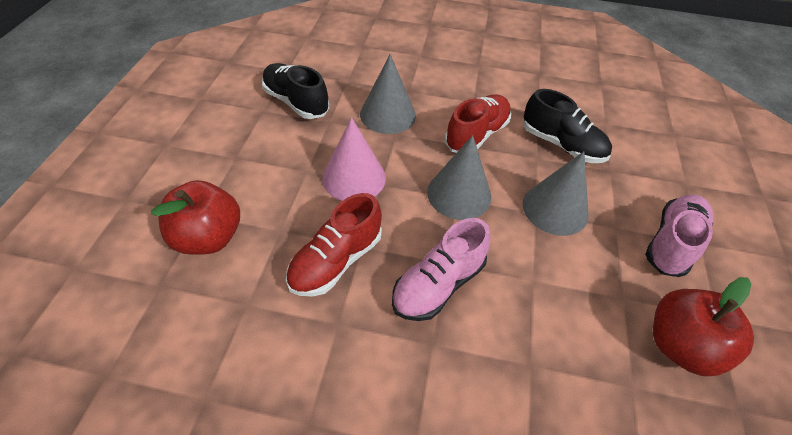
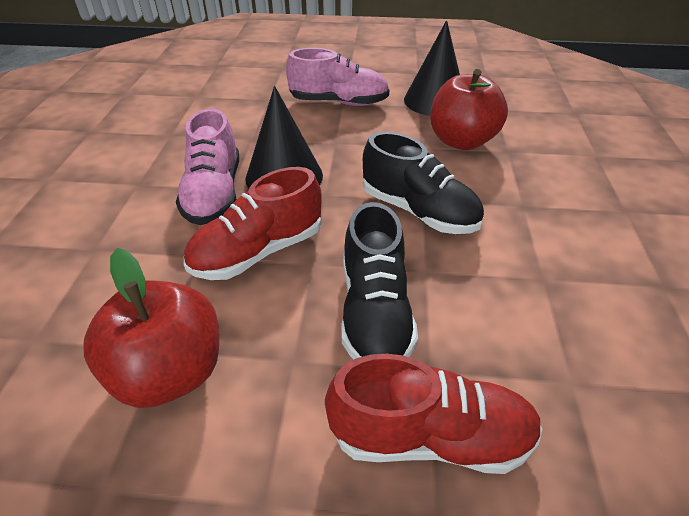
black cone: 0 -> 2
grey cone: 3 -> 0
pink cone: 1 -> 0

